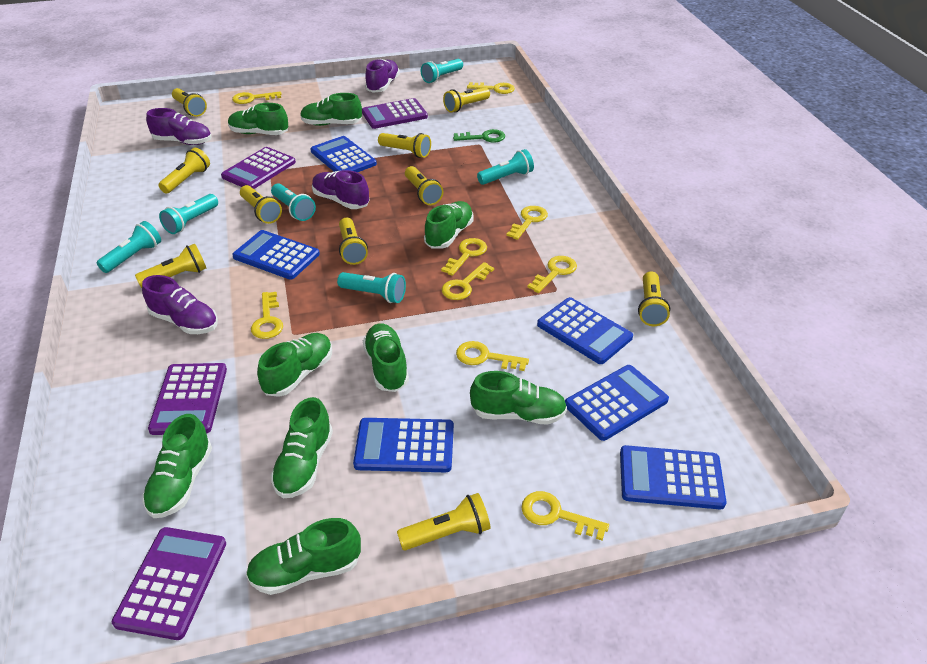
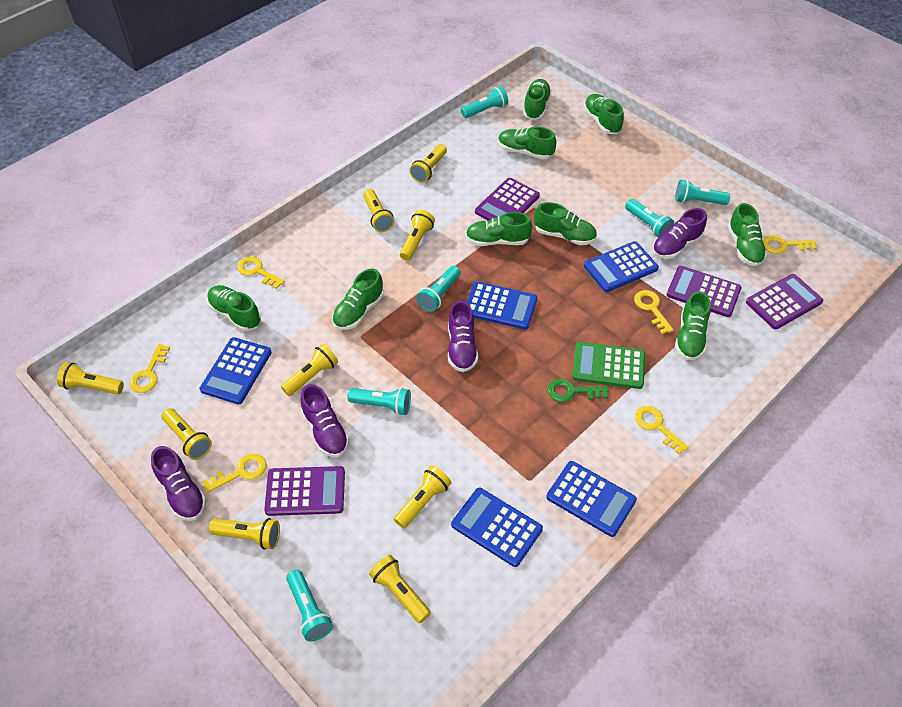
blue calculator: 6 -> 5
green calculator: 0 -> 1
yellow flashlight: 10 -> 9
yellow key: 9 -> 6

